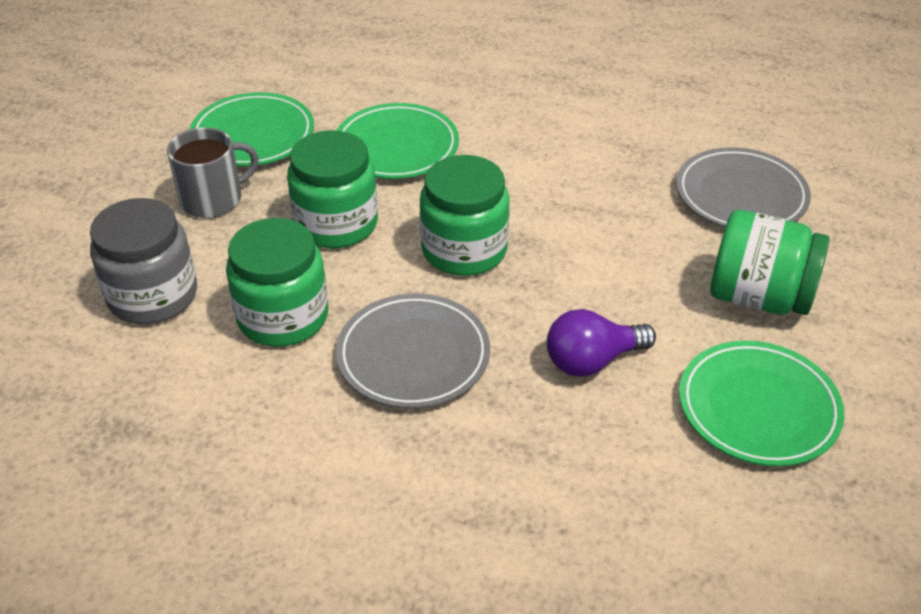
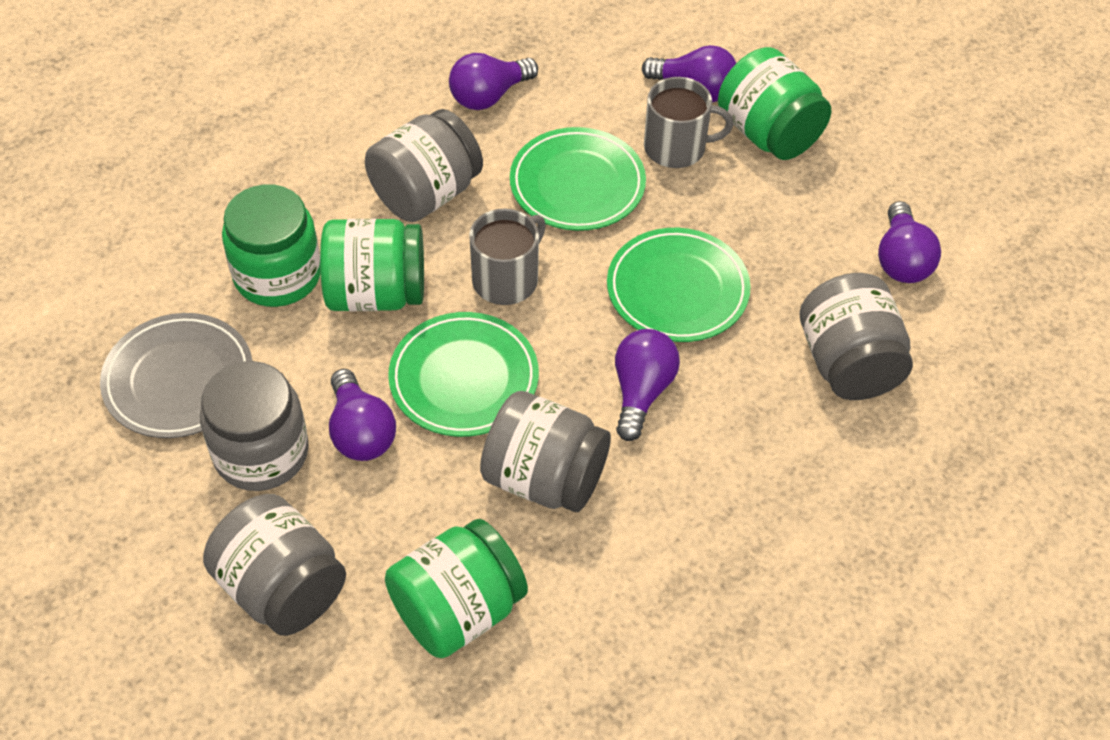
grey jar: 1 -> 5
grey mug: 1 -> 2
grey plate: 2 -> 1
purple light bulb: 1 -> 5

